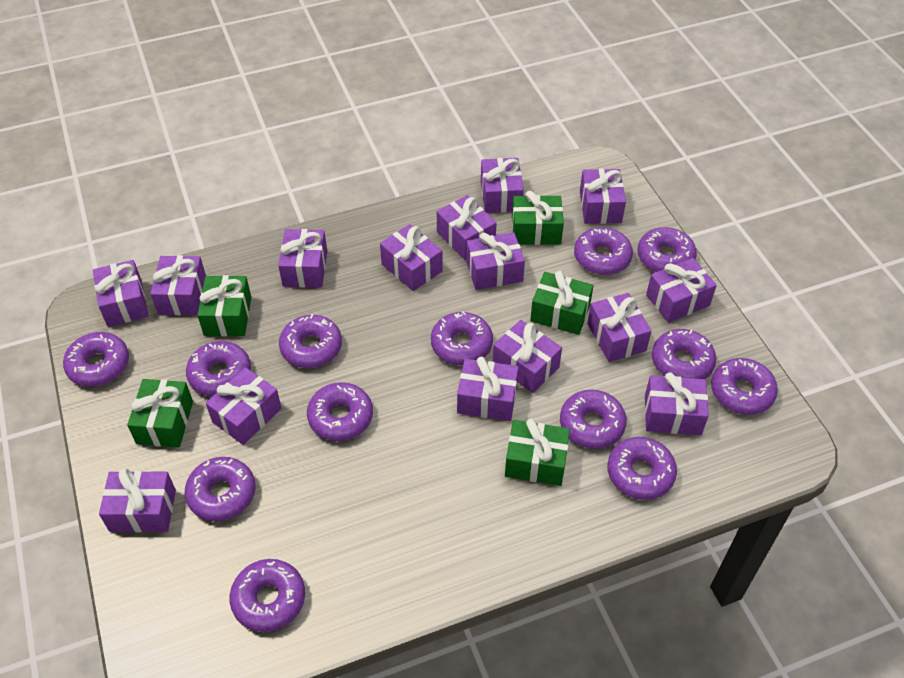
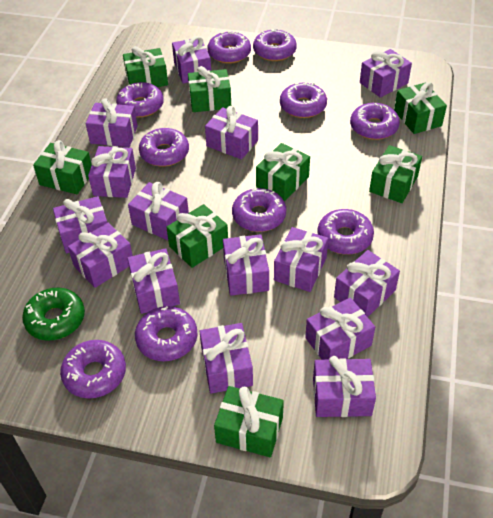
green donut: 0 -> 1
green gift: 5 -> 8
purple donut: 13 -> 10

